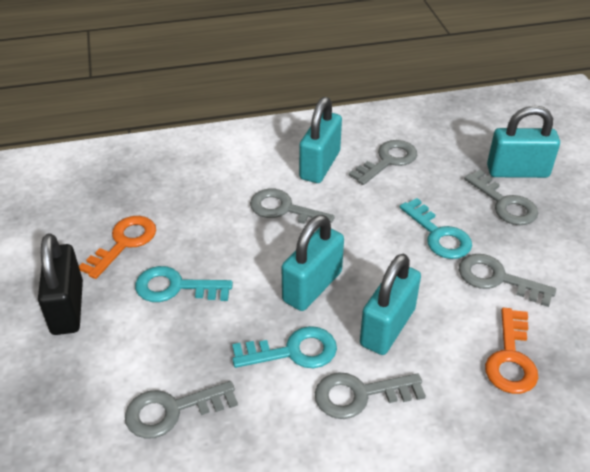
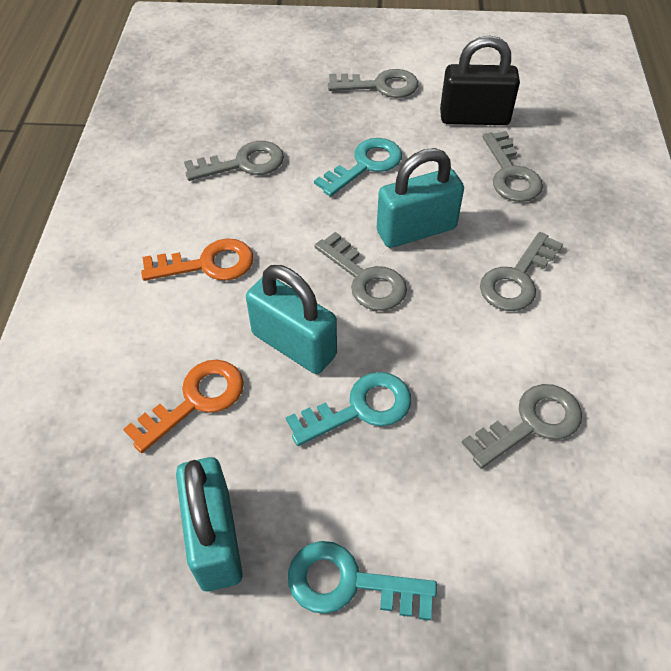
turquoise padlock: 4 -> 3

